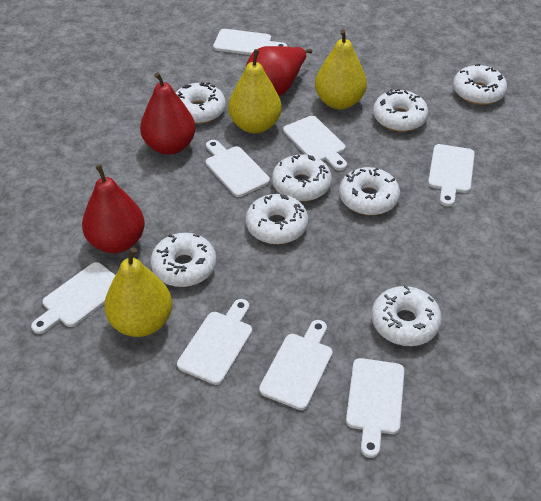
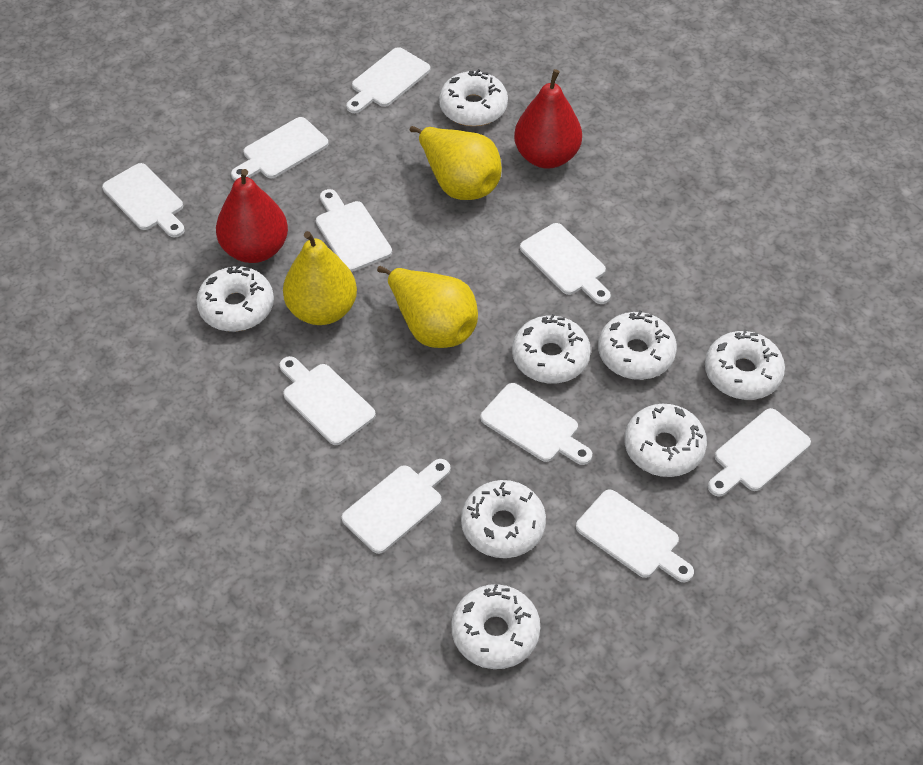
red pear: 3 -> 2
white cutting board: 8 -> 10

